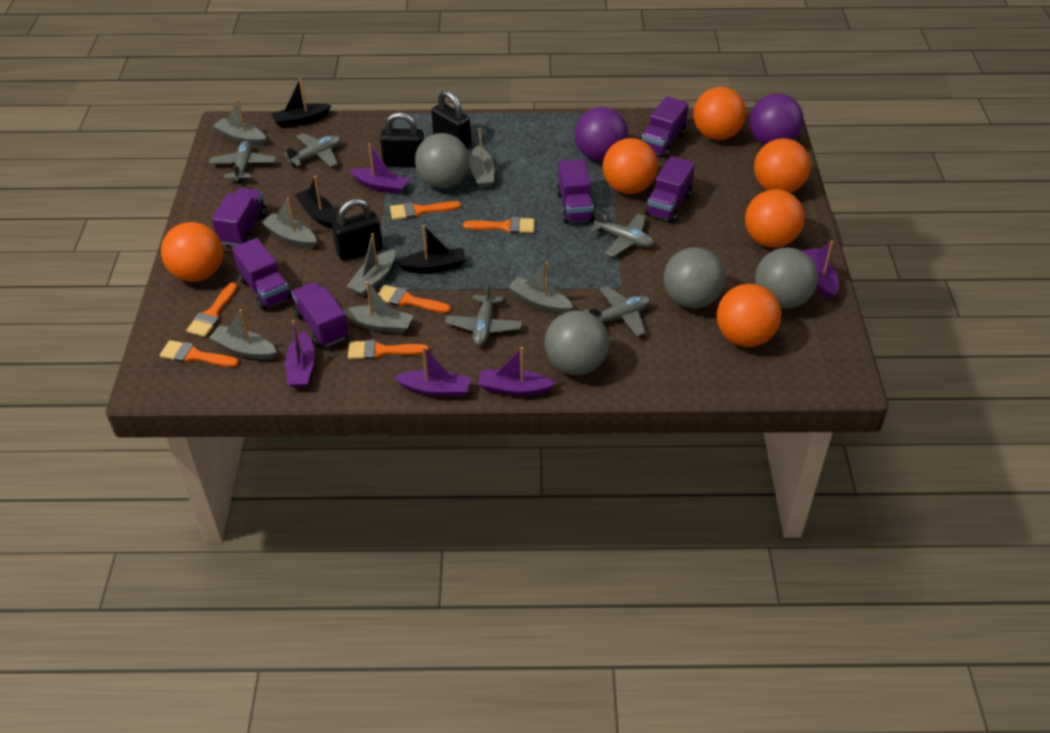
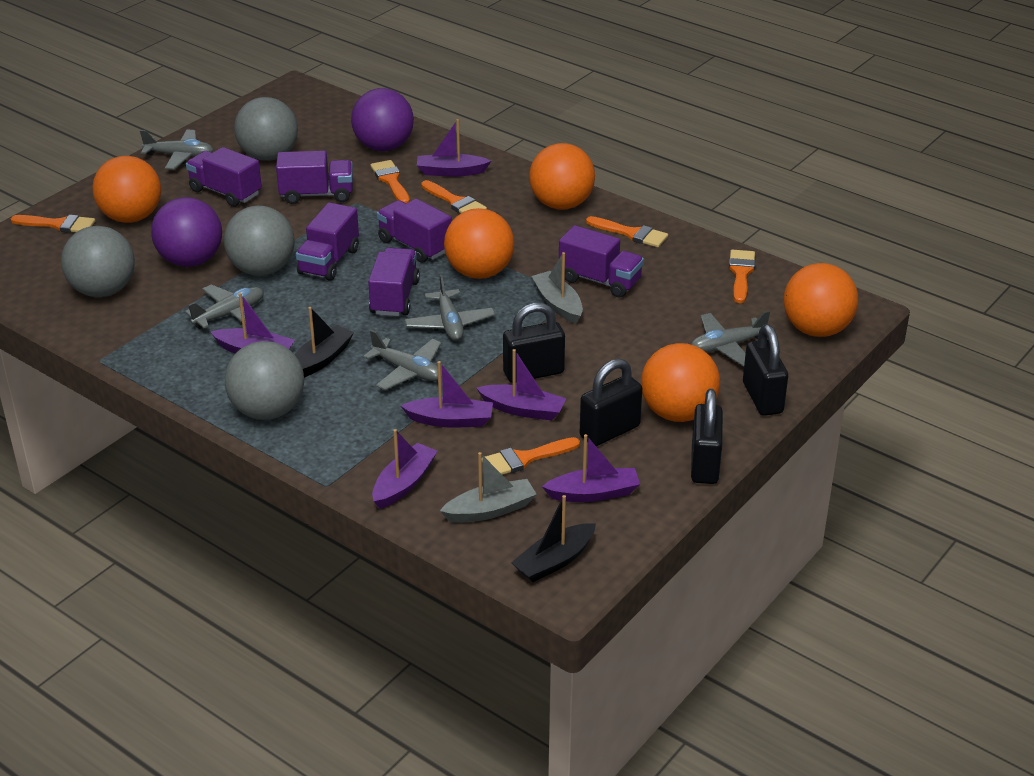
black boat: 3 -> 2
black padlock: 3 -> 4
grey boat: 7 -> 2
orange ball: 6 -> 5
purple boat: 5 -> 6

